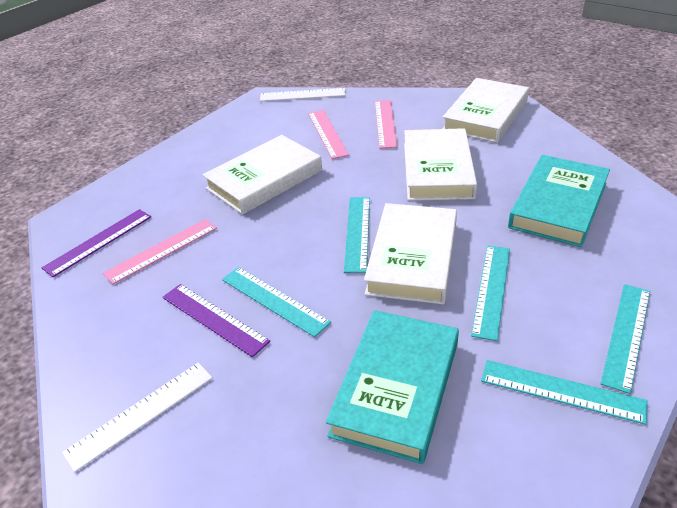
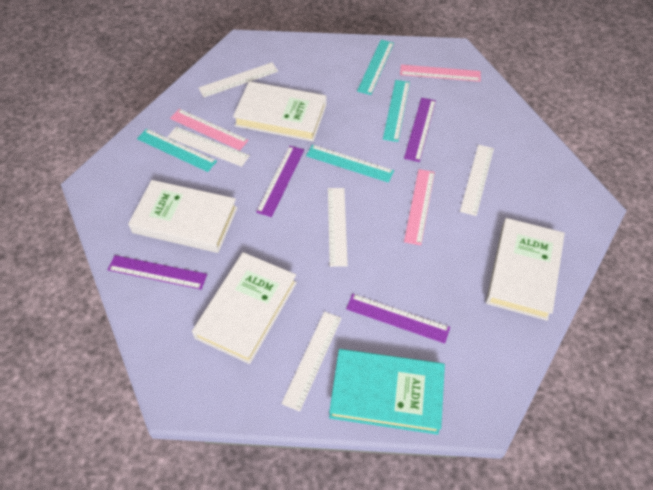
purple ruler: 2 -> 4
turquoise book: 2 -> 1
turquoise ruler: 5 -> 4
white ruler: 2 -> 5

